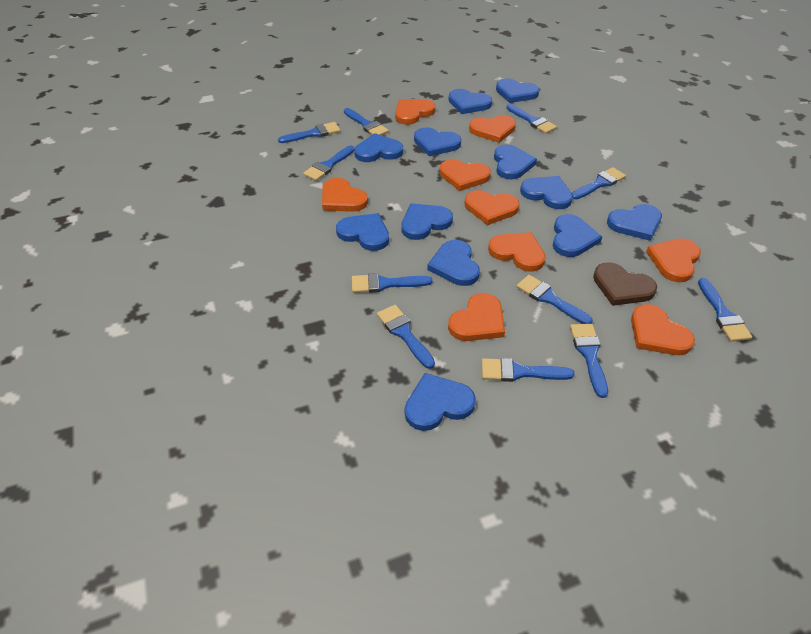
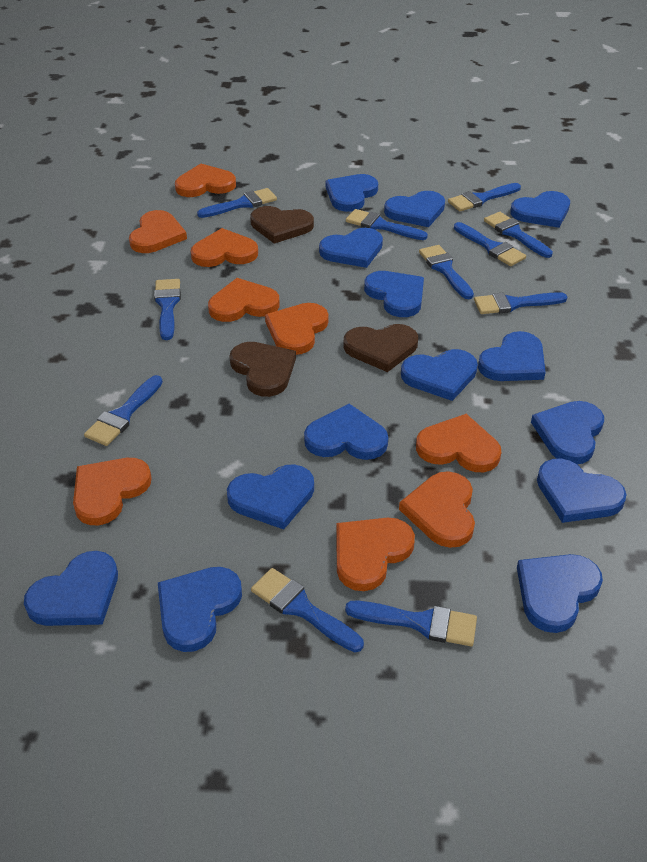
blue heart: 12 -> 14
brown heart: 1 -> 3

